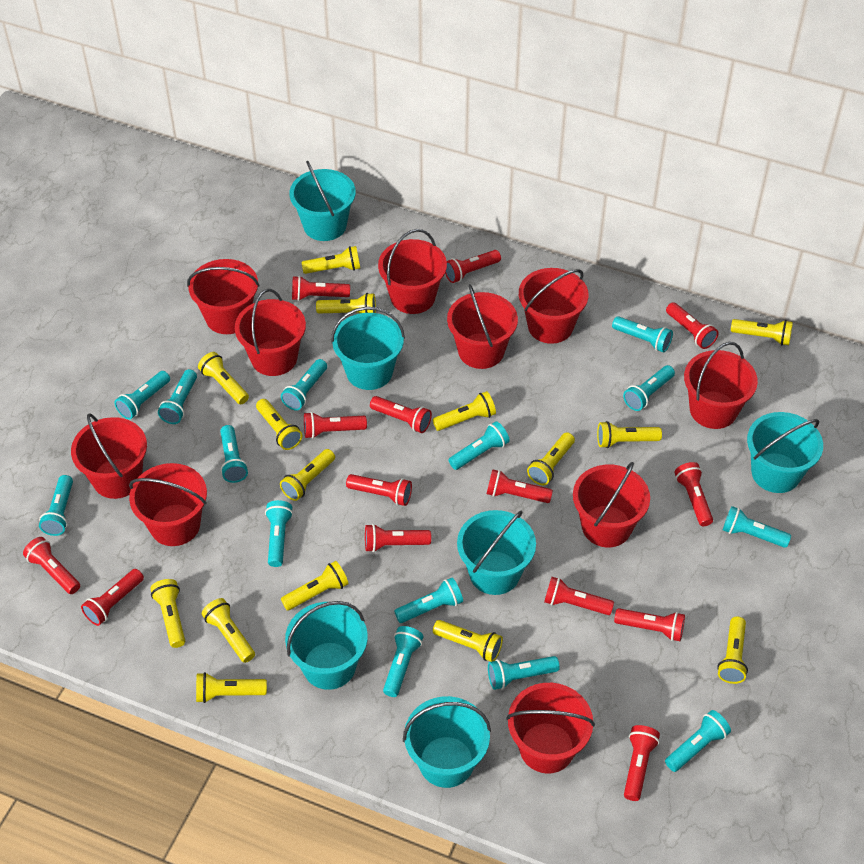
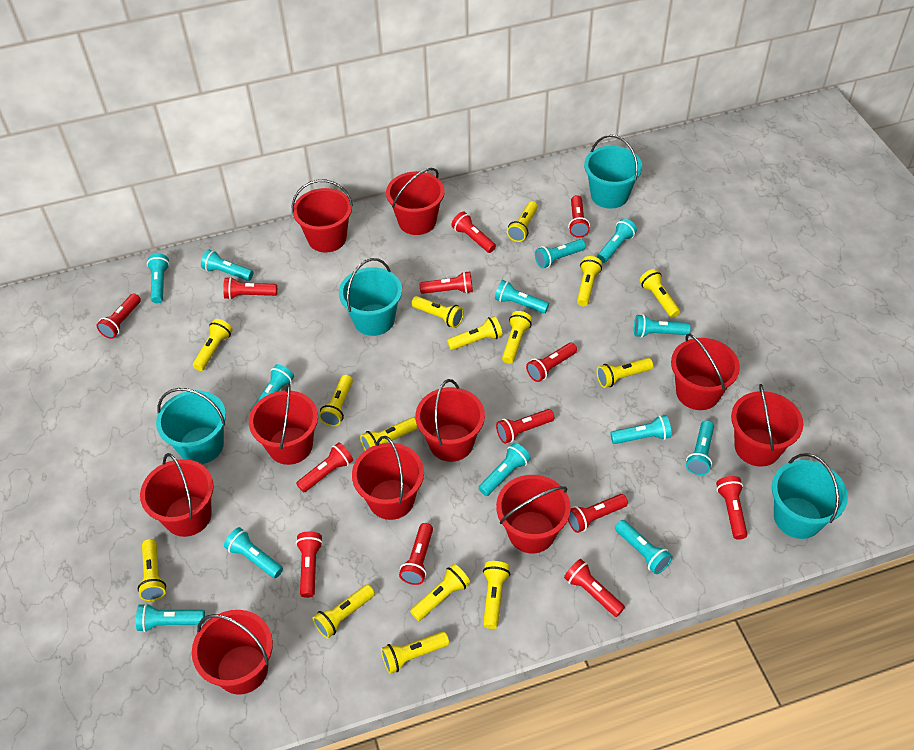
red flashlight: 14 -> 13
turquoise bucket: 6 -> 4
turquoise flashlight: 14 -> 13

